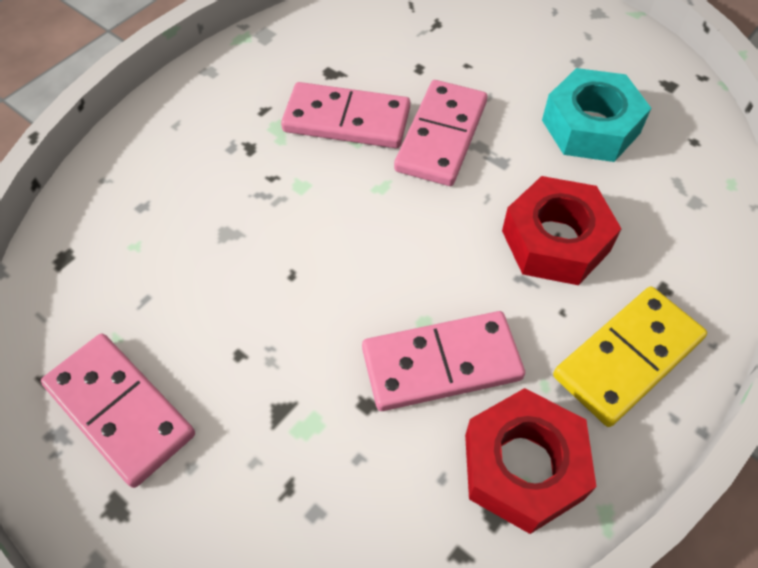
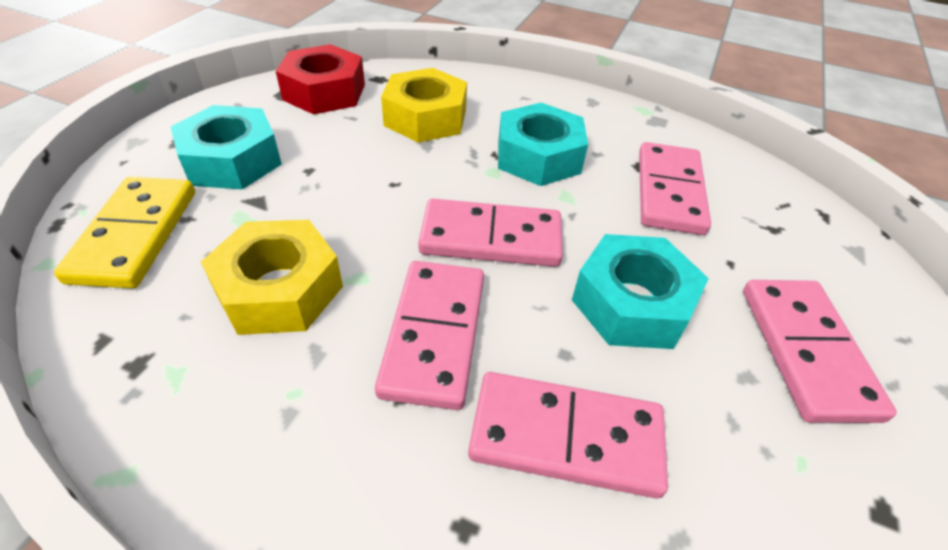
pink domino: 4 -> 5
red nut: 2 -> 1
turquoise nut: 1 -> 3
yellow nut: 0 -> 2

